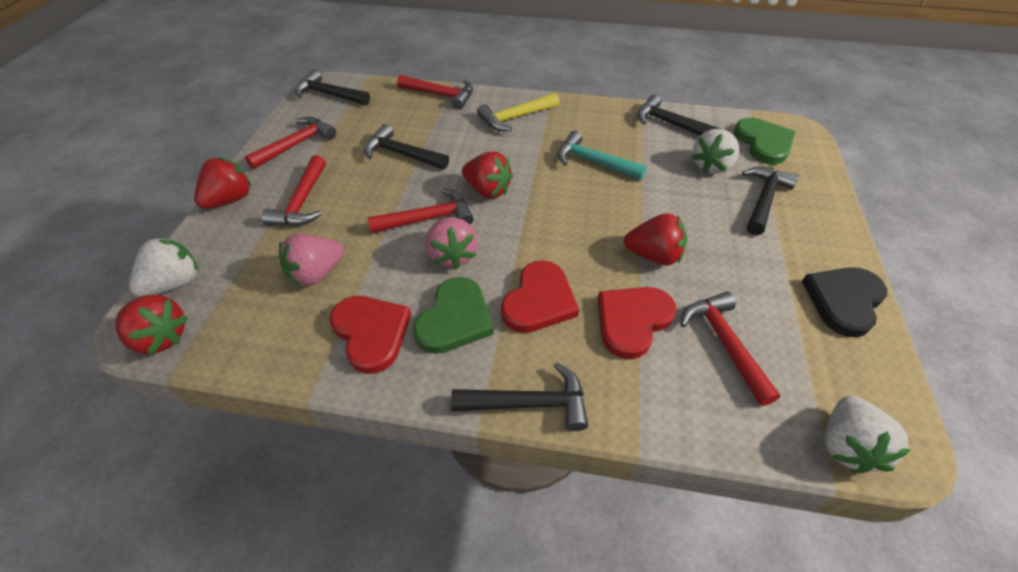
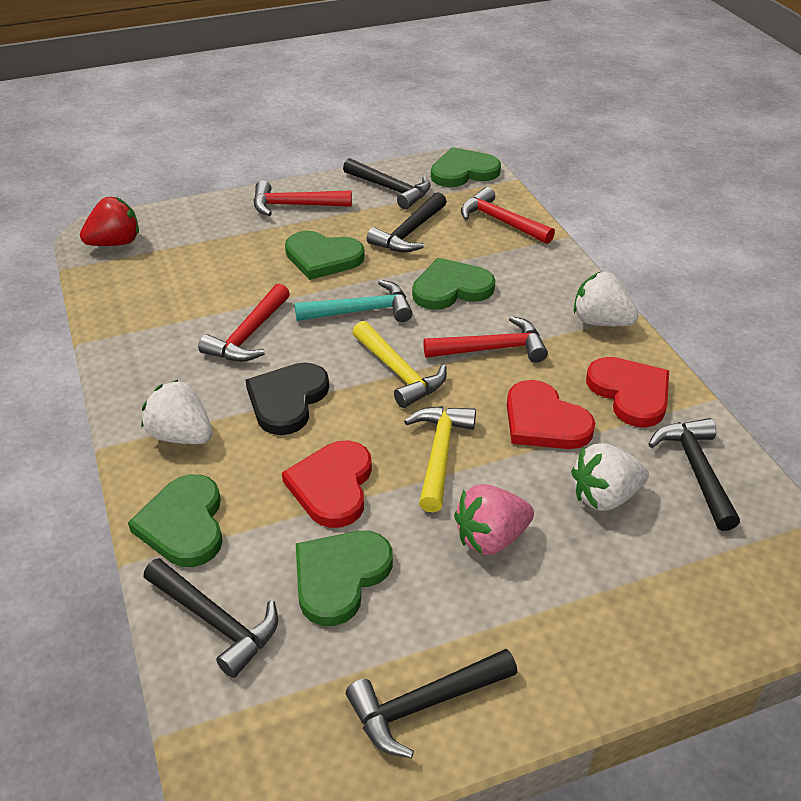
green heart: 2 -> 5
pink strawberry: 2 -> 1
red hammer: 5 -> 4
red strawberry: 4 -> 1
yellow hammer: 1 -> 2

